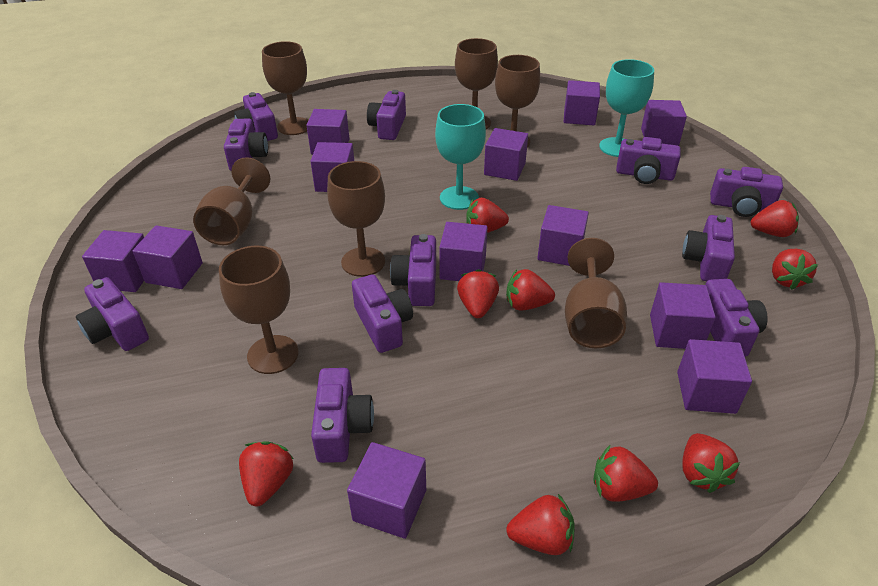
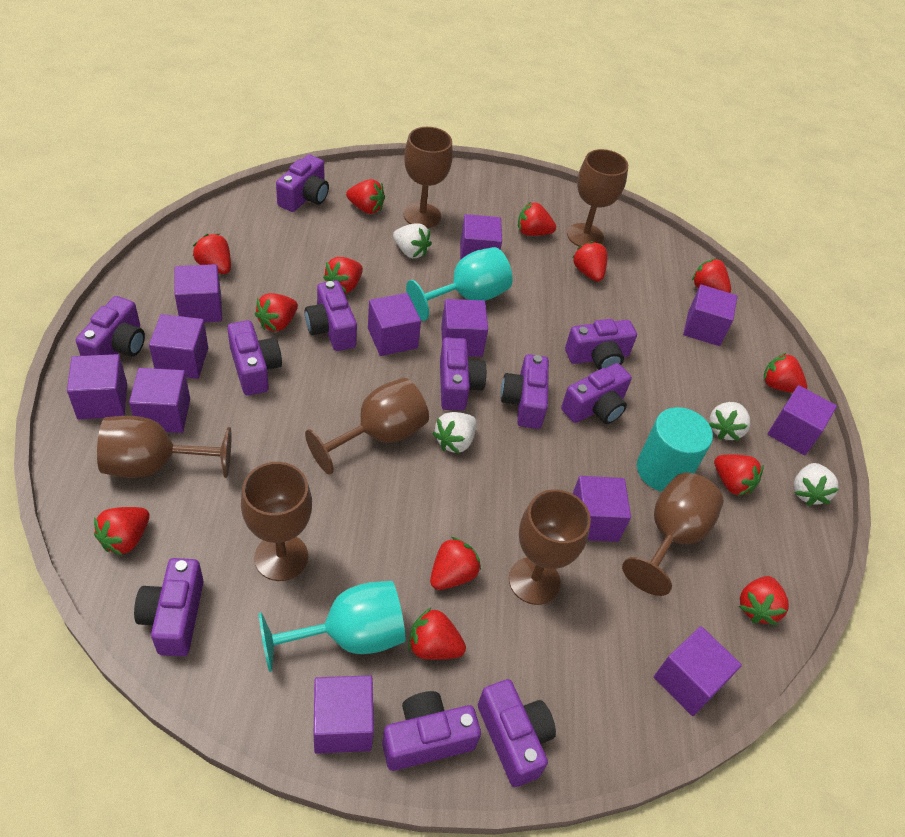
red strawberry: 9 -> 13
turquoise cylinder: 0 -> 1
white strawberry: 0 -> 4

